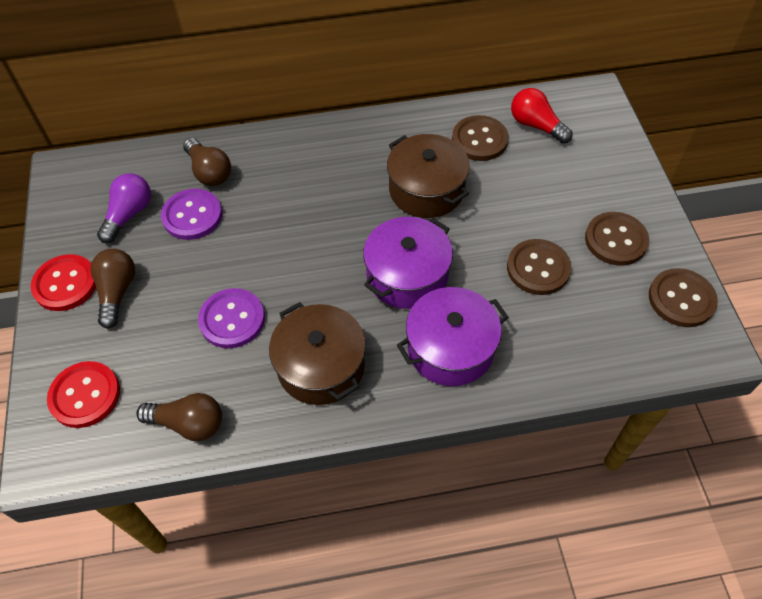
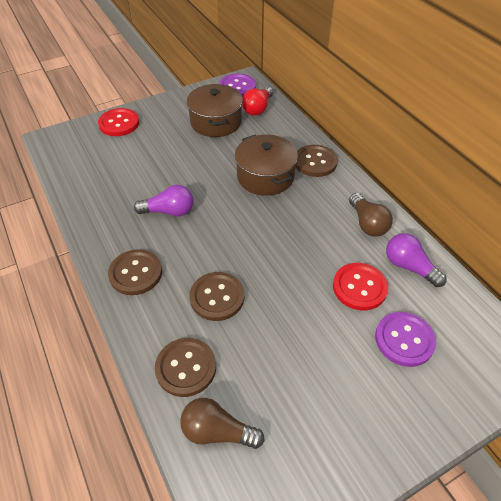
brown light bulb: 3 -> 2
purple light bulb: 1 -> 2
purple pot: 2 -> 0

